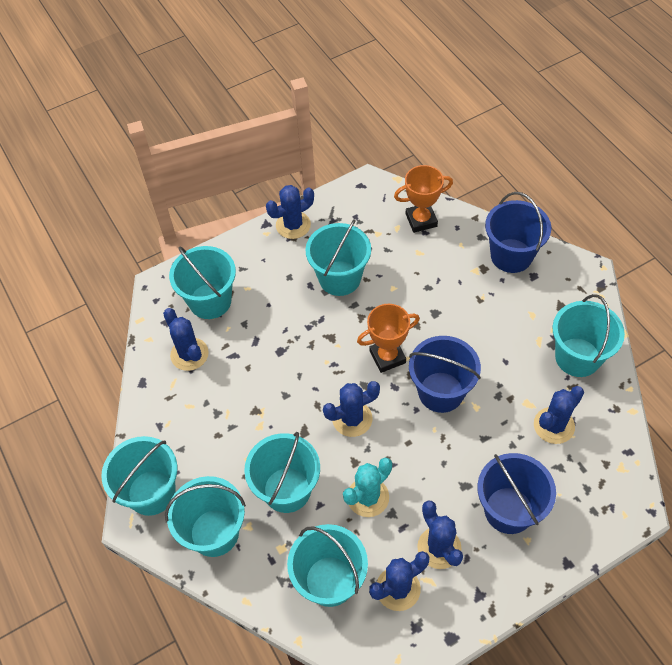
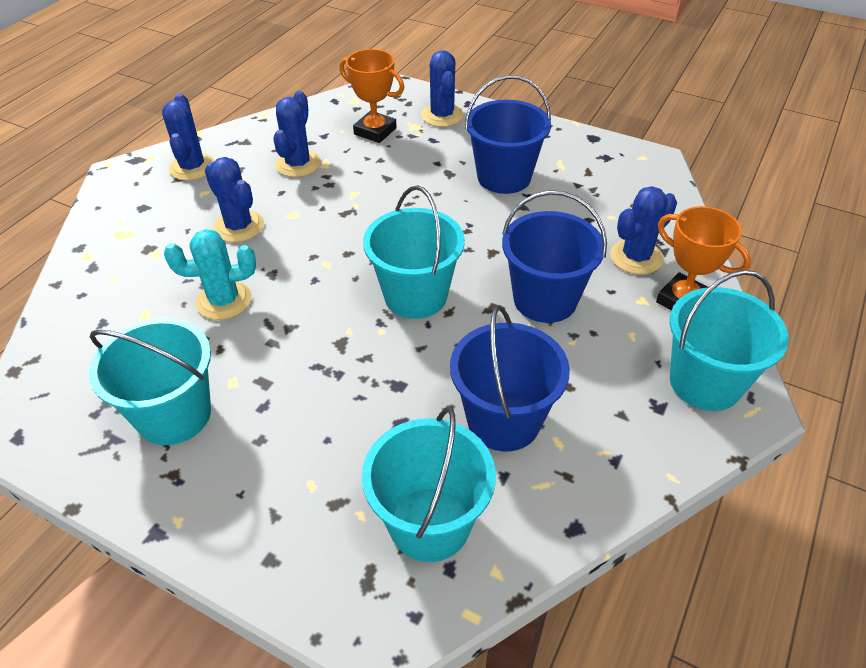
blue cactus: 6 -> 5
turquoise bucket: 7 -> 4

